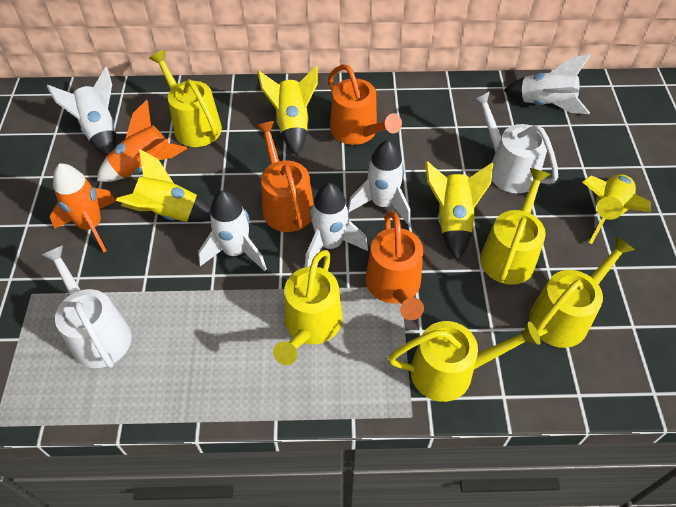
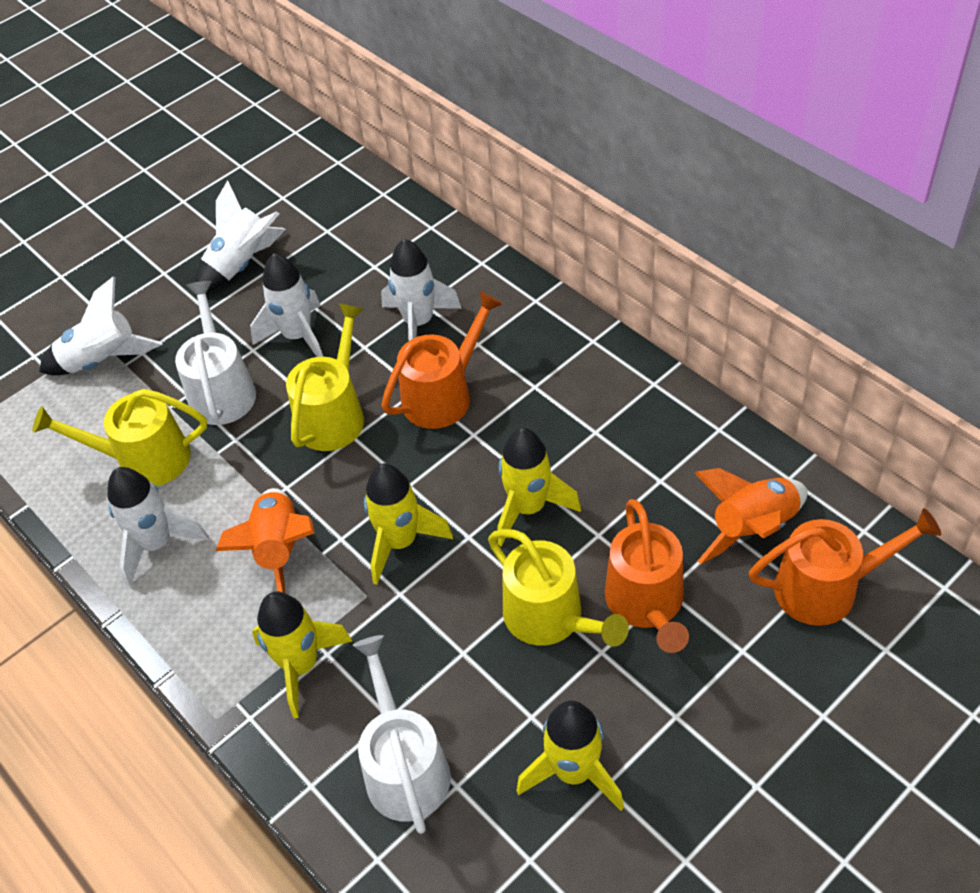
yellow watering can: 5 -> 3

